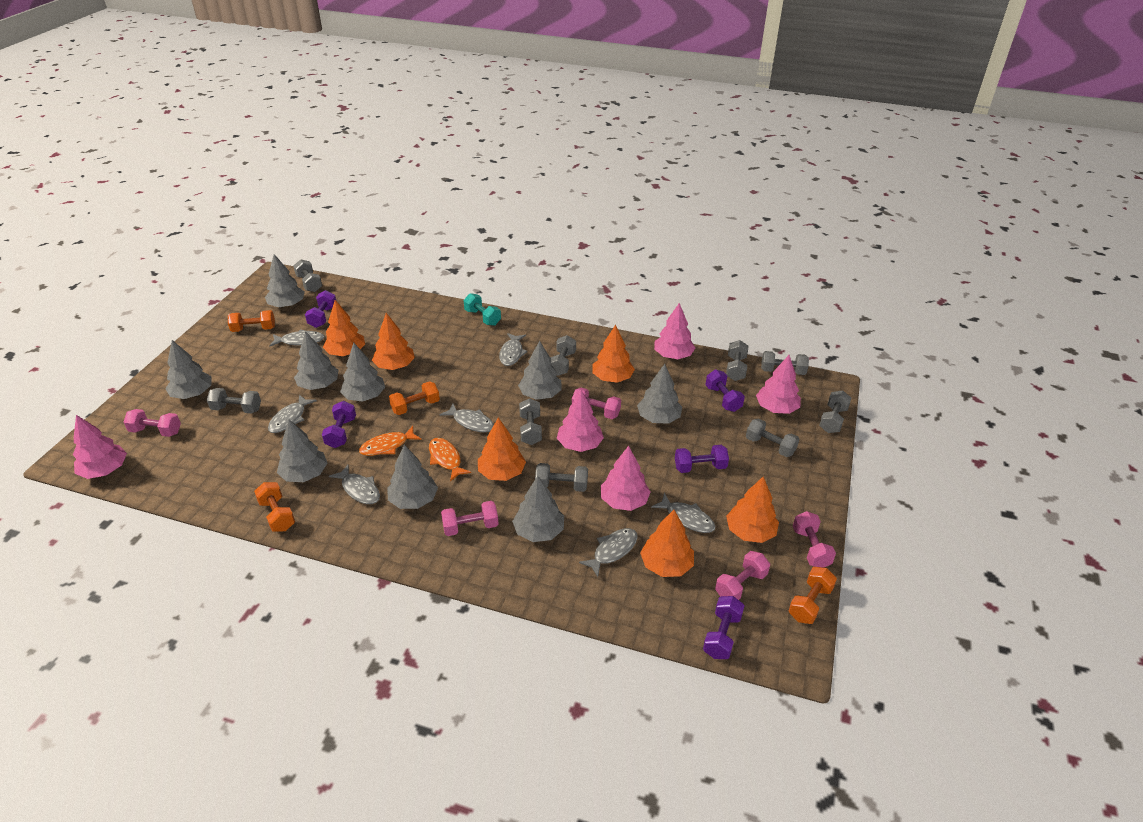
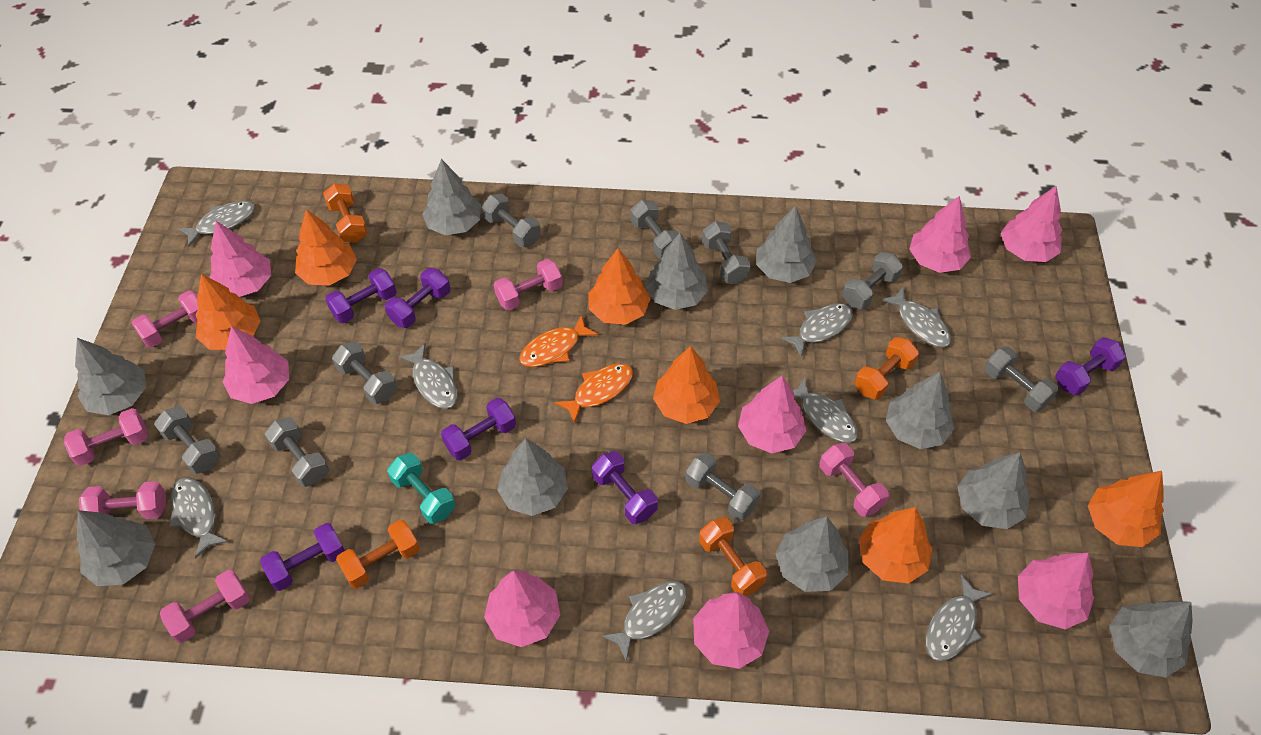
grey fish: 7 -> 8
grey tree: 9 -> 10
pink dumbbell: 5 -> 6
pink tree: 5 -> 8
purple dumbbell: 5 -> 6

